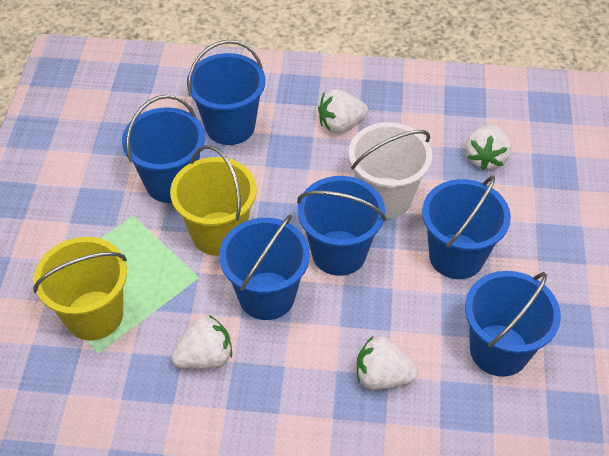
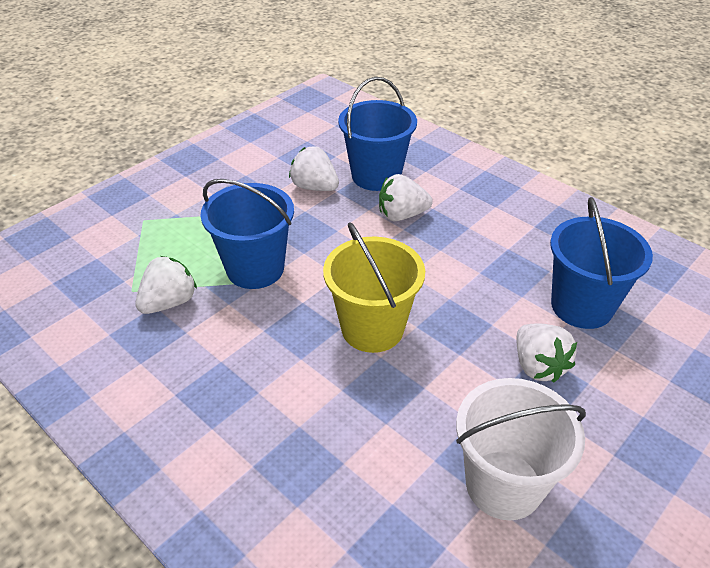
blue bucket: 6 -> 3
yellow bucket: 2 -> 1

